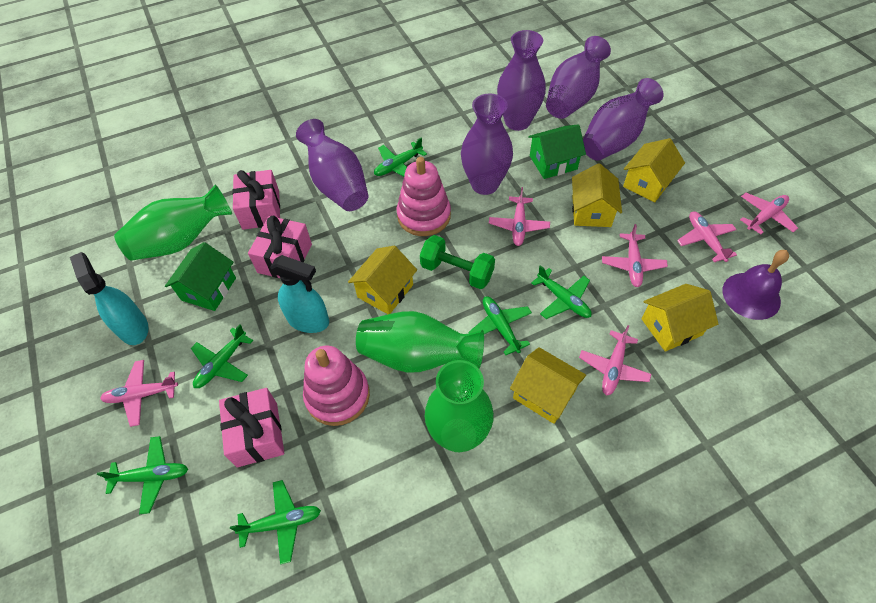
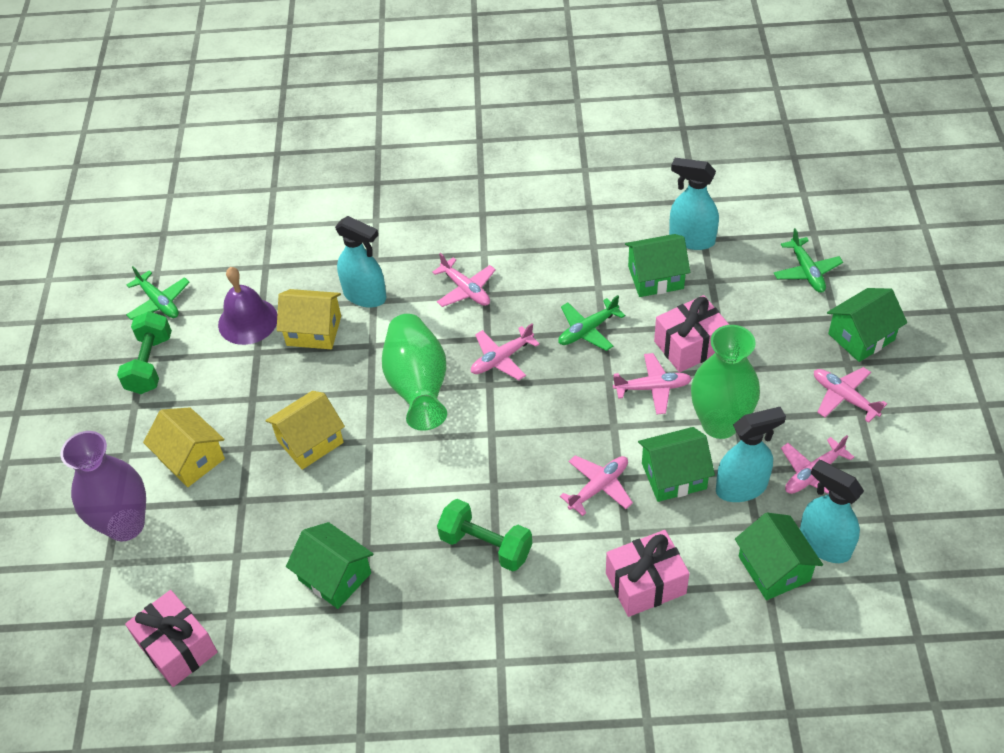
green dumbbell: 1 -> 2
green house: 2 -> 5
green plane: 6 -> 3
green vase: 3 -> 2
pink stacking toy: 2 -> 0
purple vase: 5 -> 1
turquoise spray bottle: 2 -> 4
yellow house: 5 -> 3

